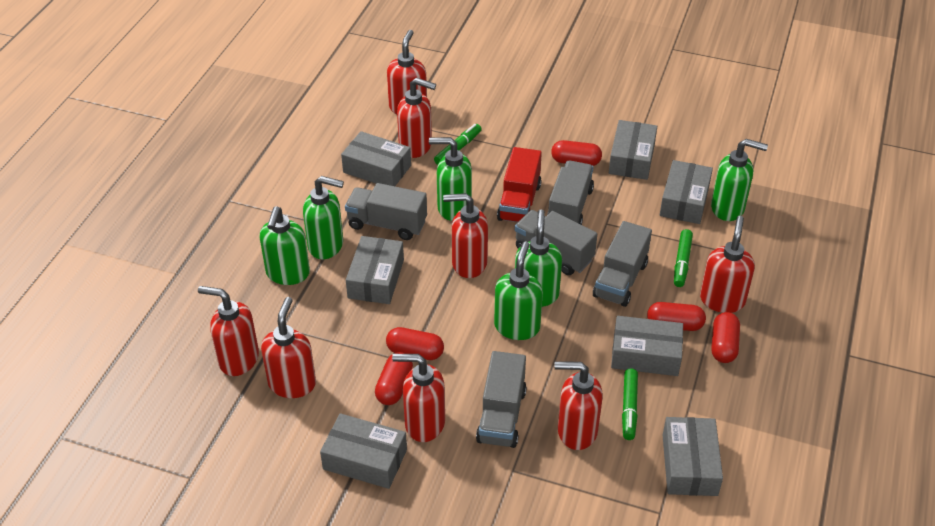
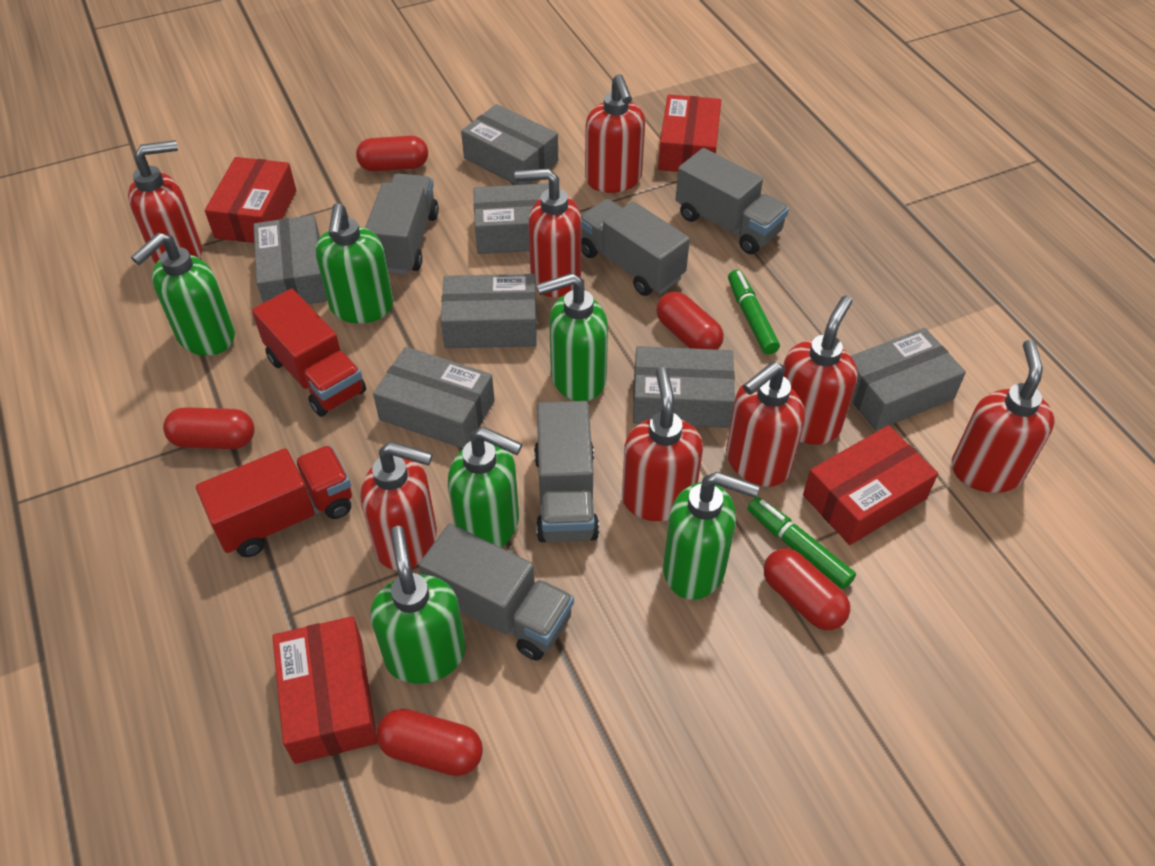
green marker: 3 -> 2
red box: 0 -> 4
red truck: 1 -> 2

